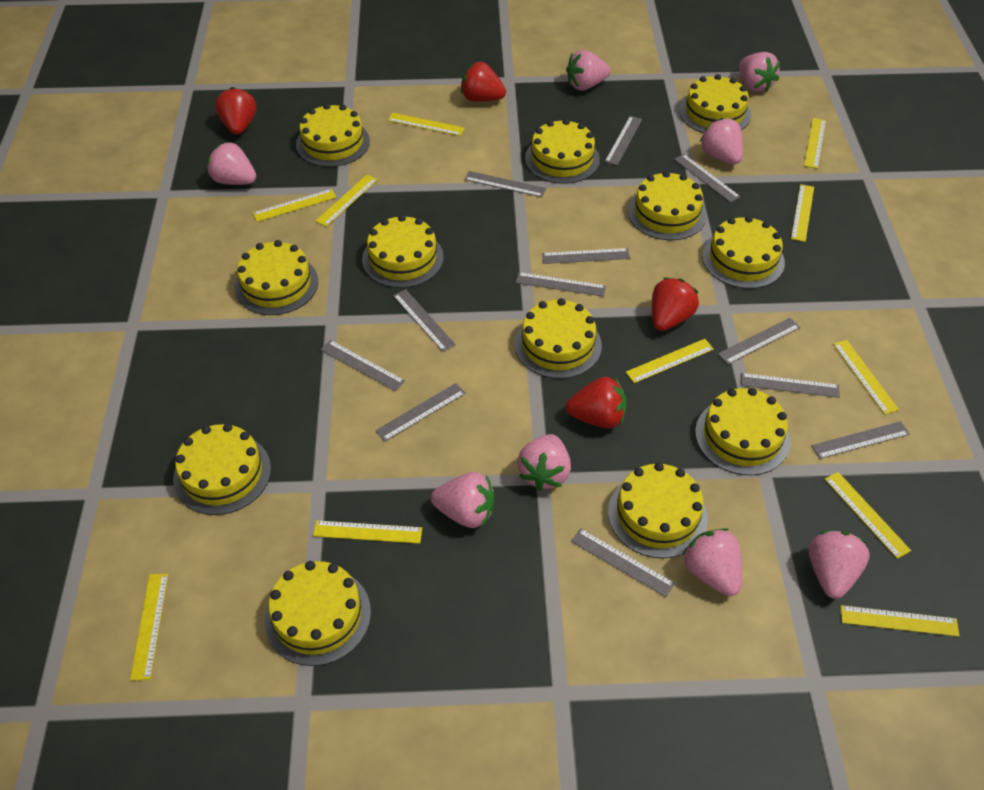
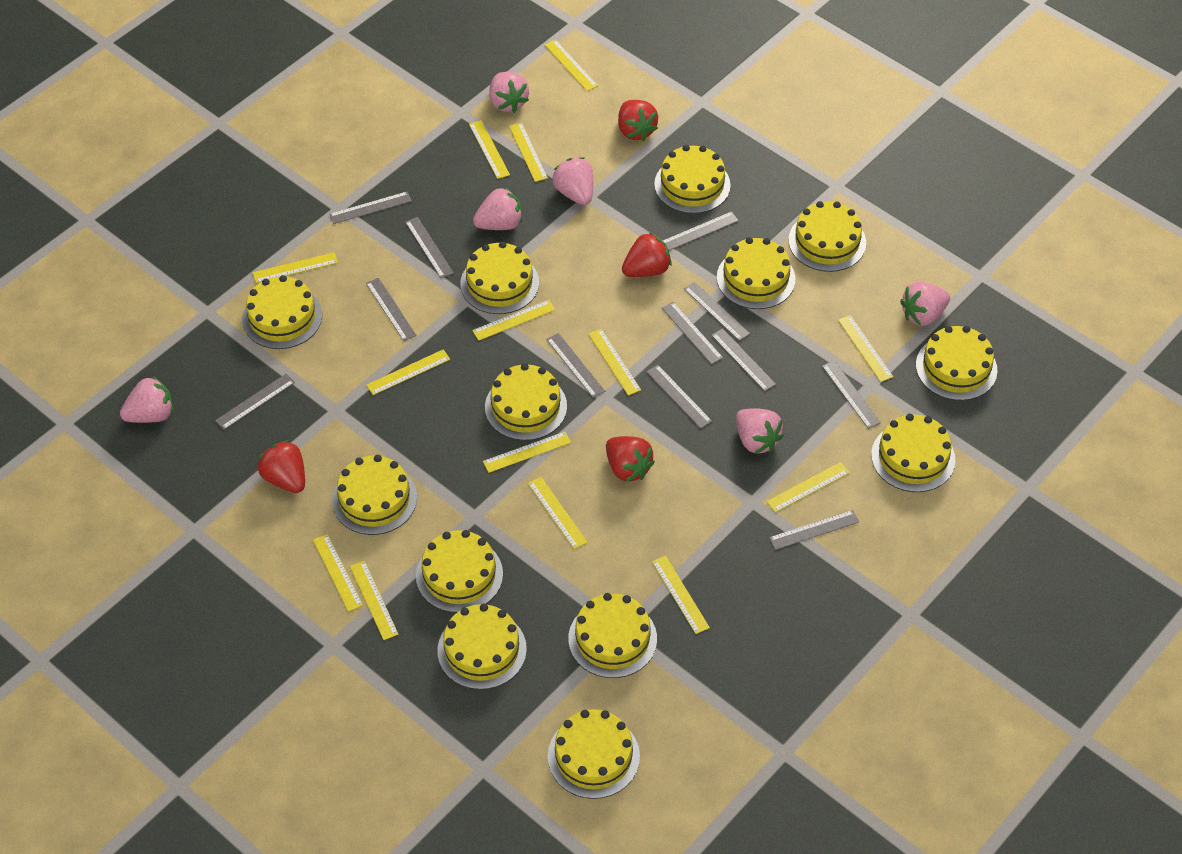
pink strawberry: 8 -> 6
yellow cake: 12 -> 13
yellow ruler: 11 -> 14

